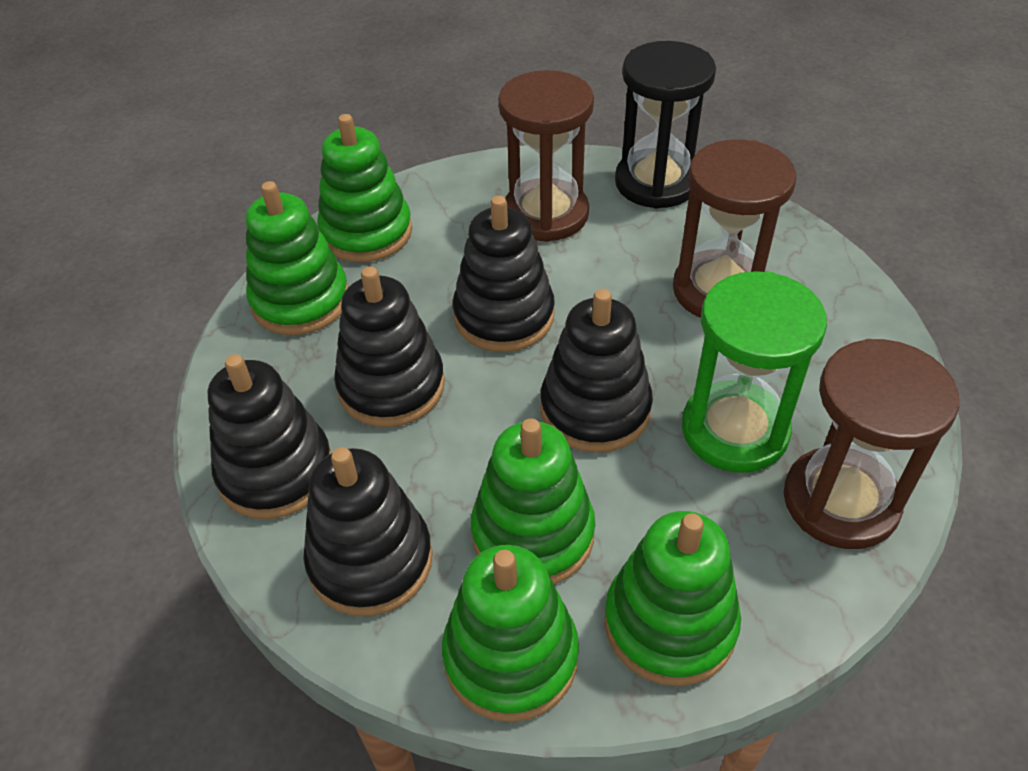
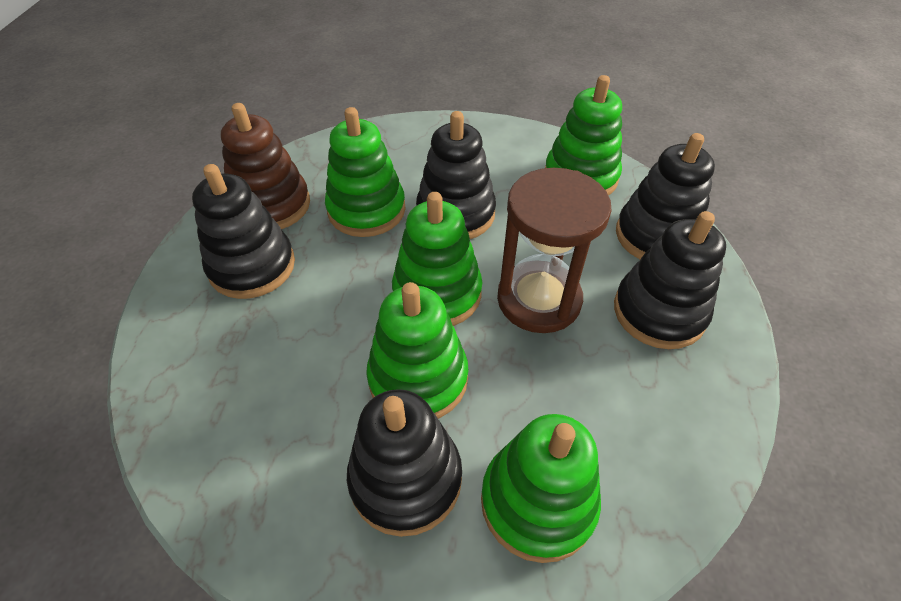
black hourglass: 1 -> 0
brown hourglass: 3 -> 1
brown stacking toy: 0 -> 1
green hourglass: 1 -> 0

